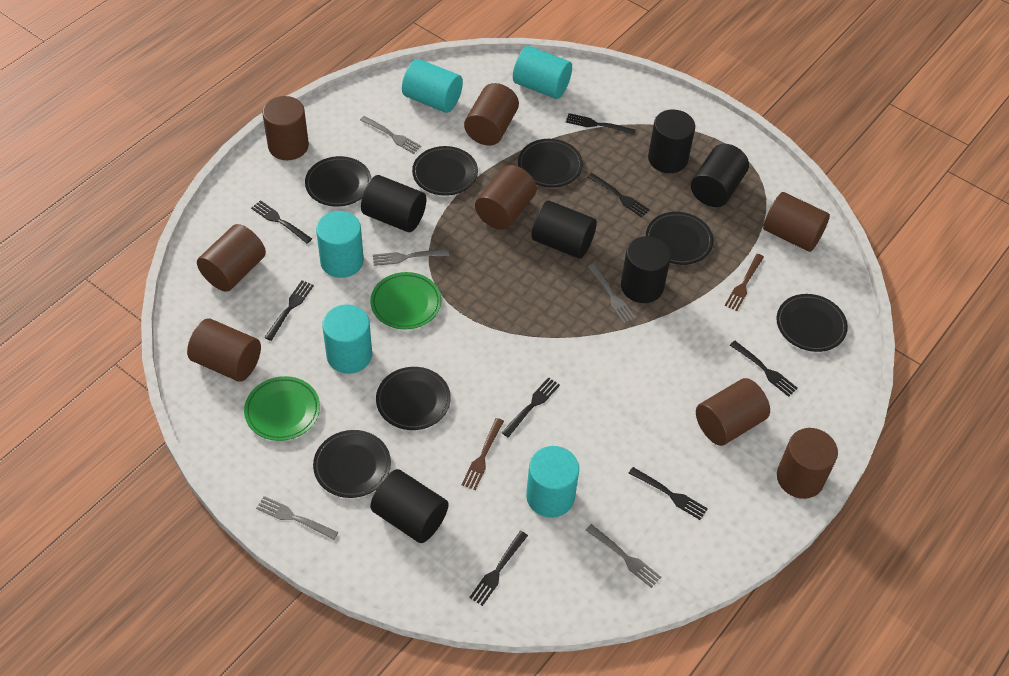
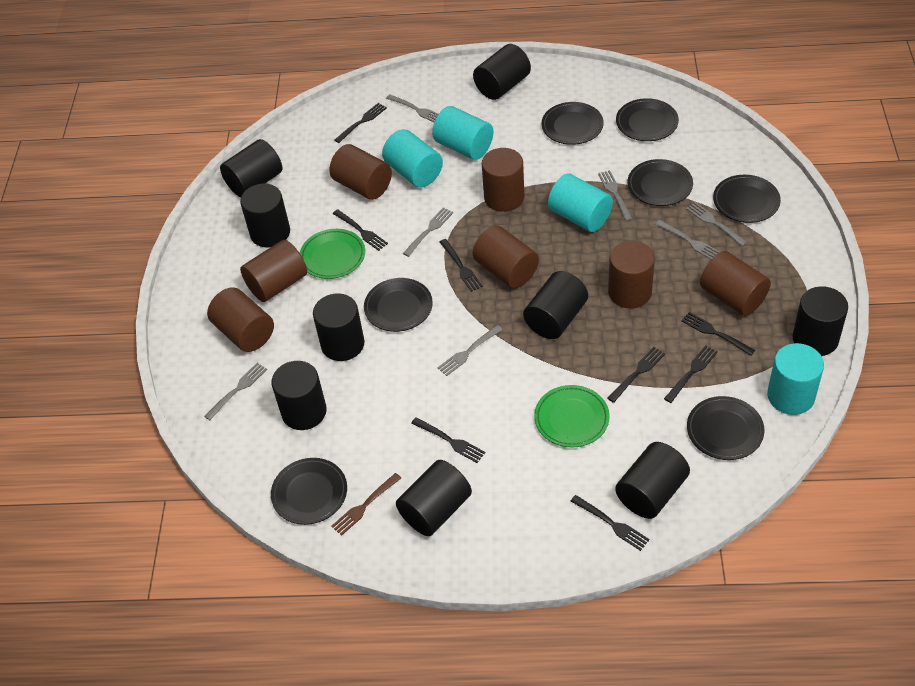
black cylinder: 6 -> 9
brown cylinder: 8 -> 7
brown fork: 2 -> 1
grey fork: 5 -> 7
turquoise cylinder: 5 -> 4

